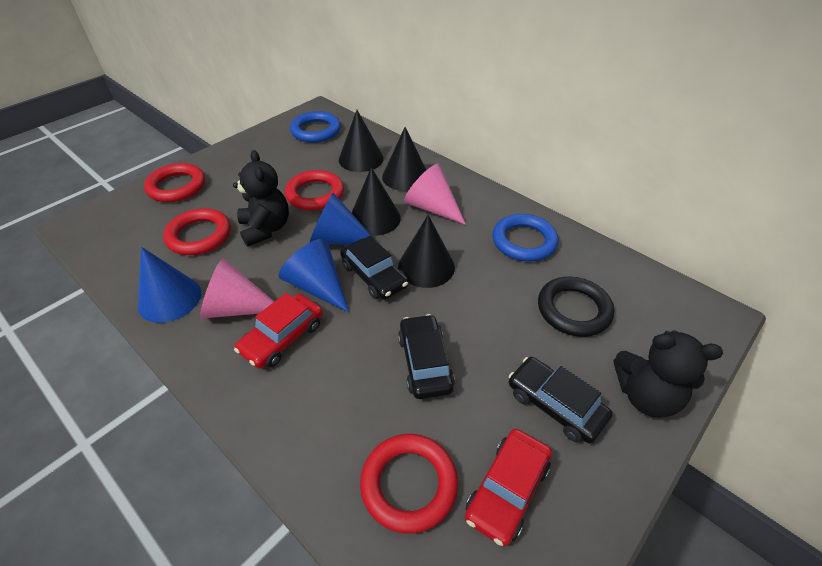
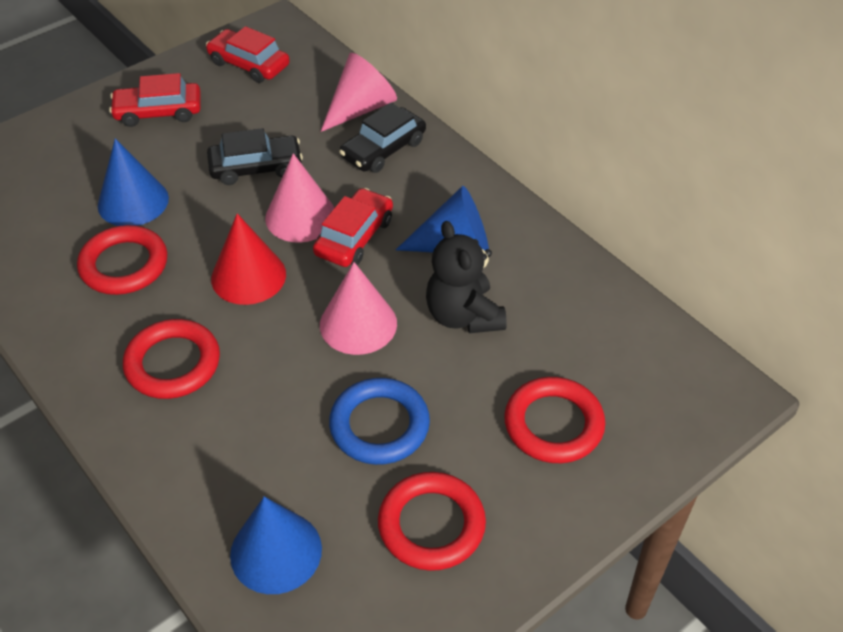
black car: 3 -> 2
black cone: 4 -> 0
black ring: 1 -> 0
black teddy bear: 2 -> 1
blue ring: 2 -> 1
pink cone: 2 -> 3
red car: 2 -> 3
red cone: 0 -> 1

